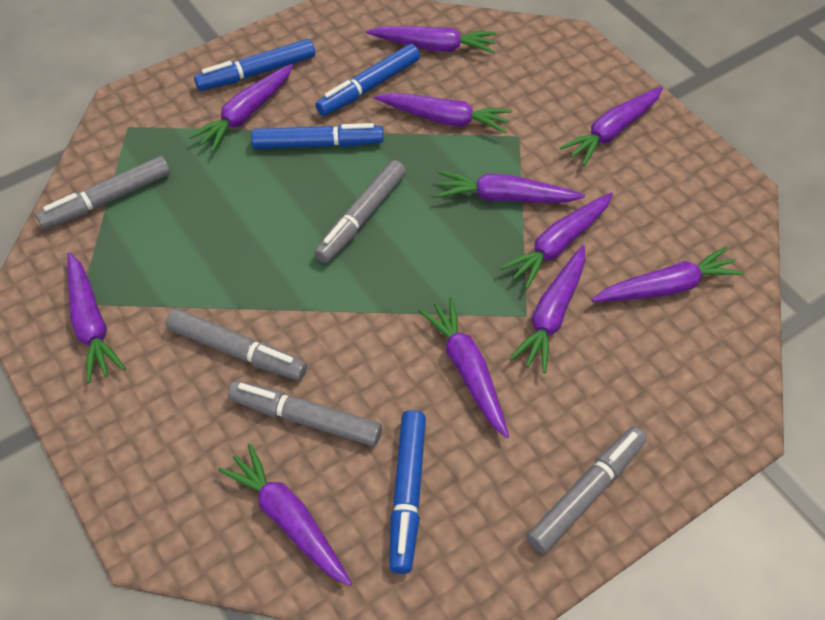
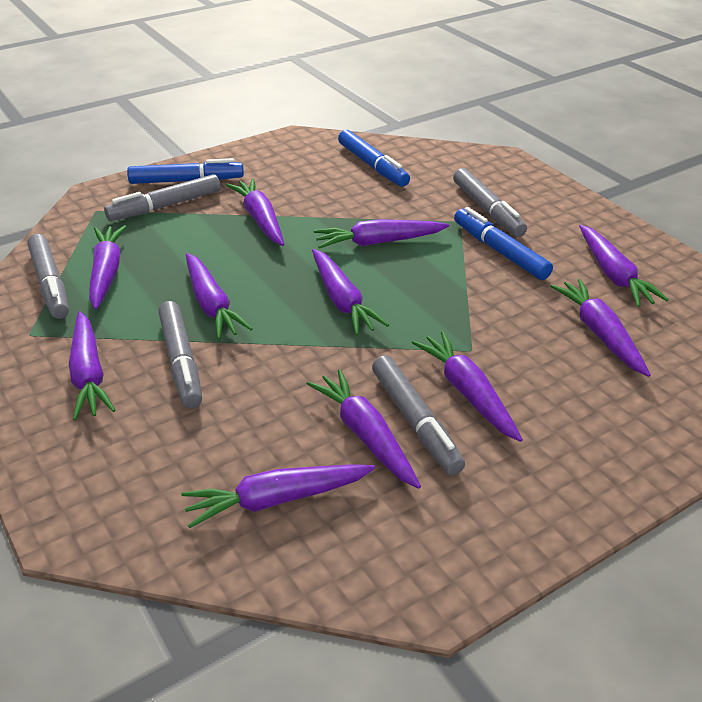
blue marker: 4 -> 3

